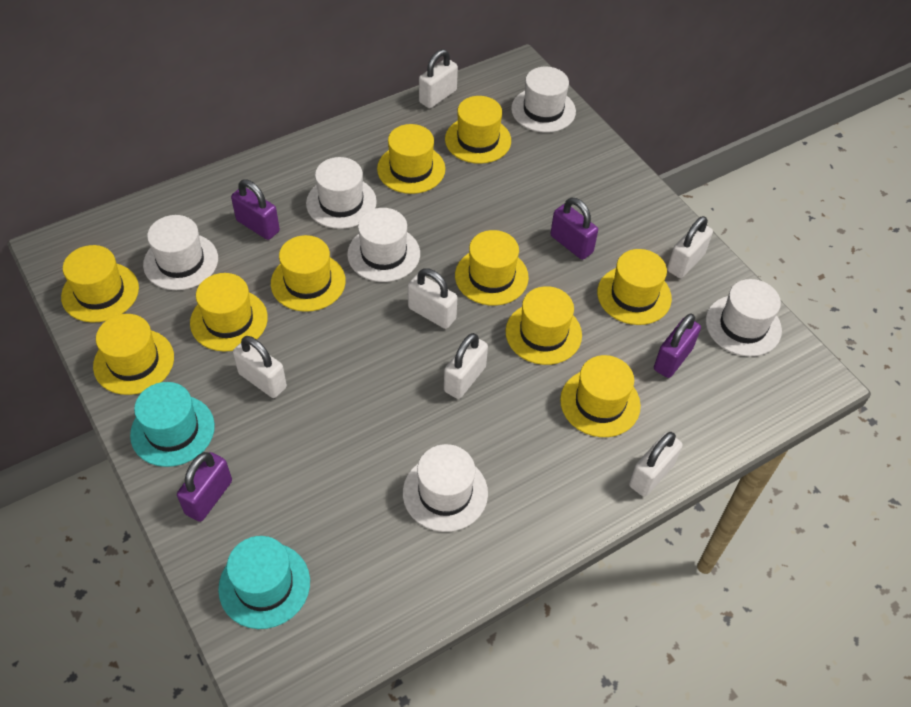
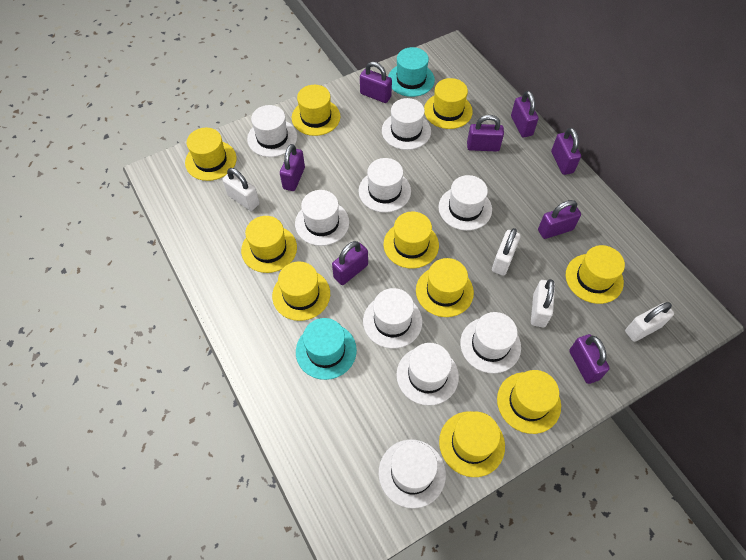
purple padlock: 4 -> 8
white hat: 6 -> 9
white padlock: 6 -> 4

